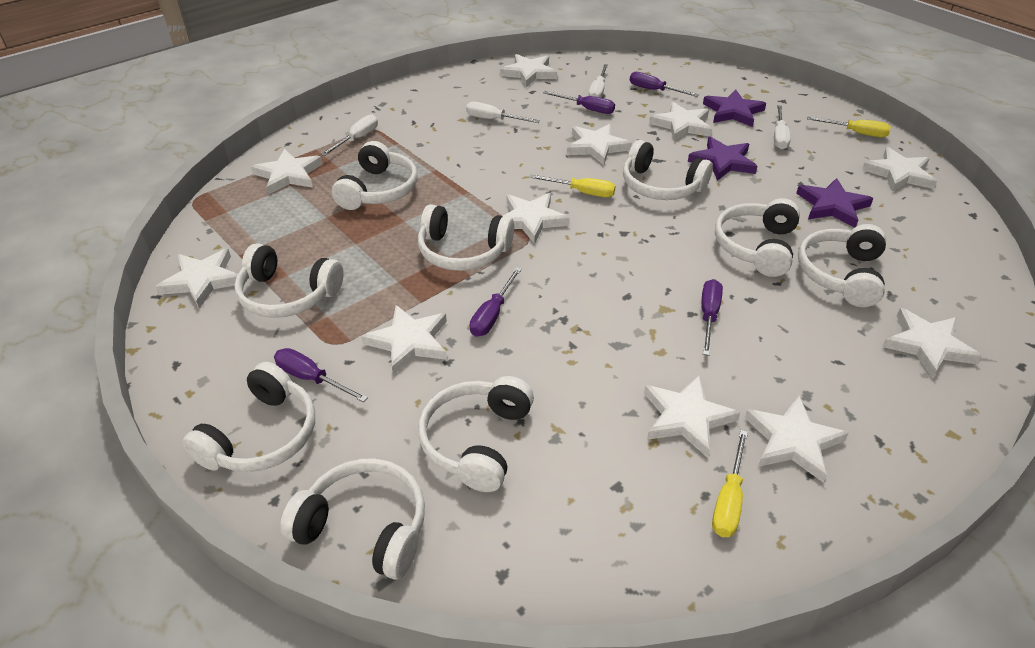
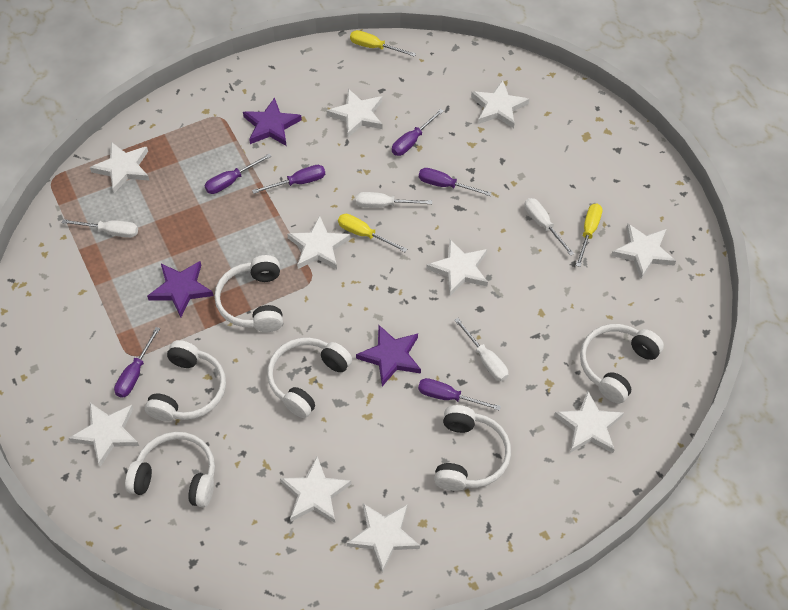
purple screwdriver: 5 -> 6
white headphones: 9 -> 6
white star: 11 -> 10

